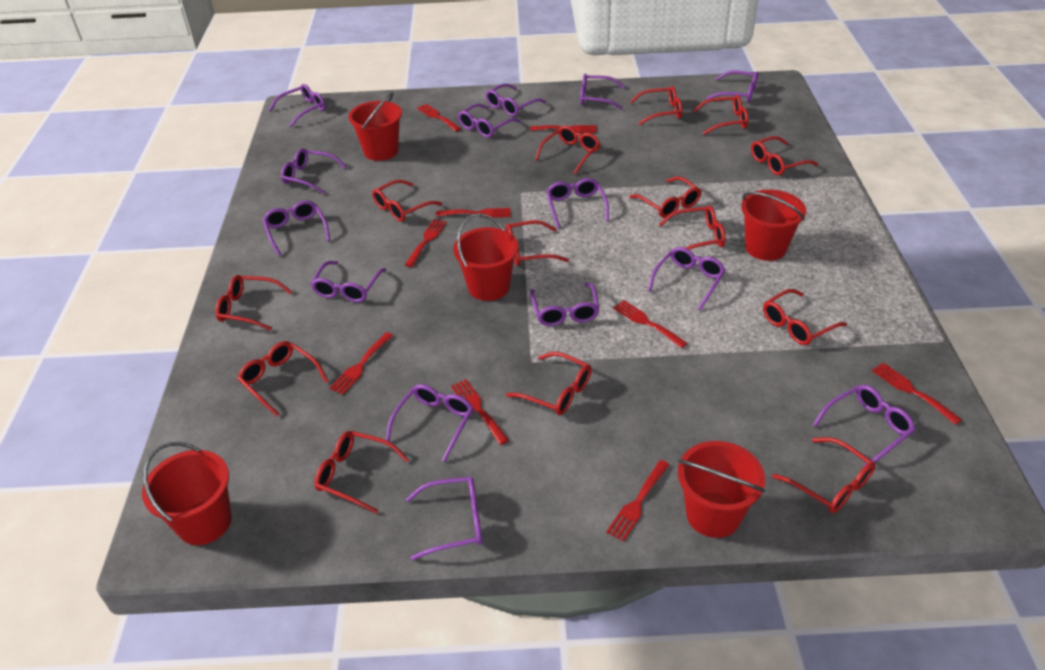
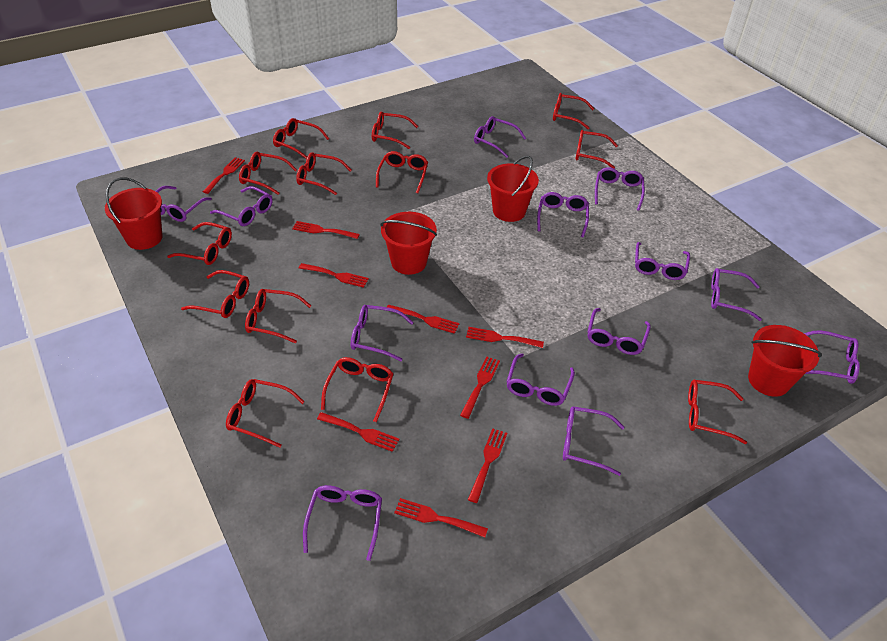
purple glasses: 14 -> 13
red bucket: 5 -> 4
red glasses: 14 -> 13

